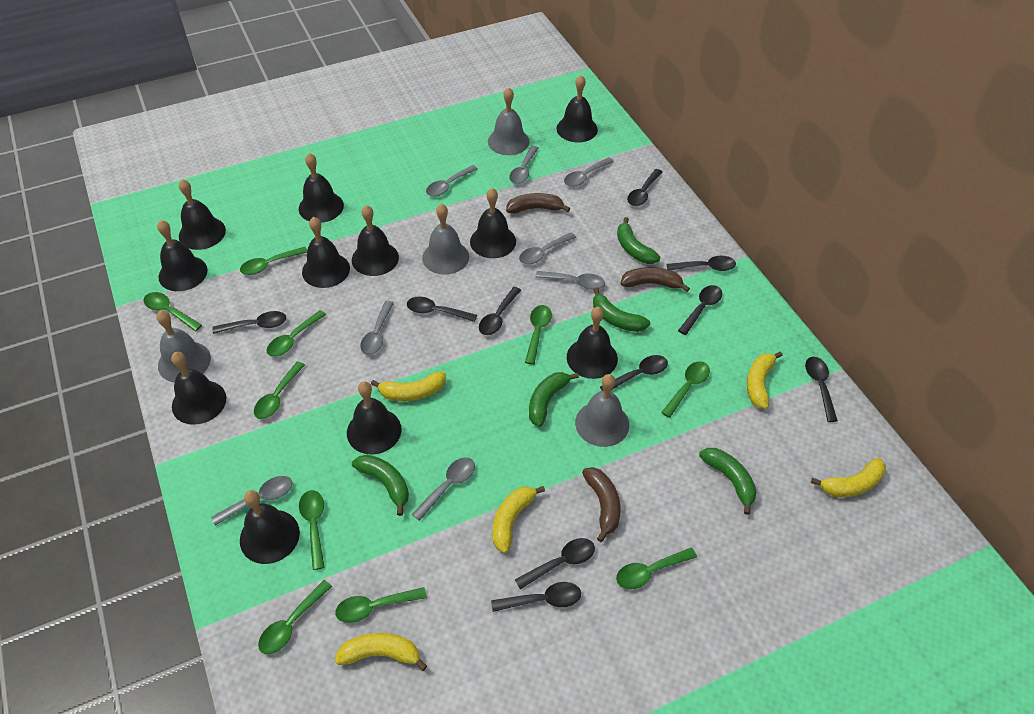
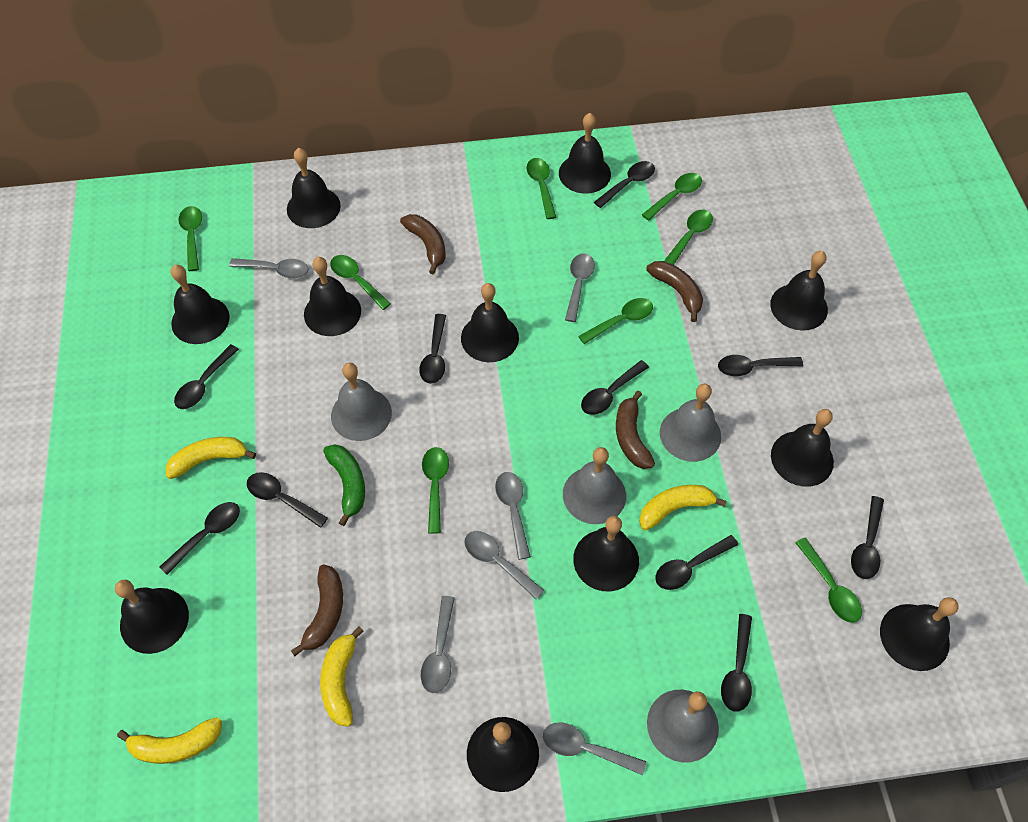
brown banana: 3 -> 4
green banana: 5 -> 1
green spoon: 10 -> 8
grey spoon: 8 -> 6
yellow banana: 5 -> 4

